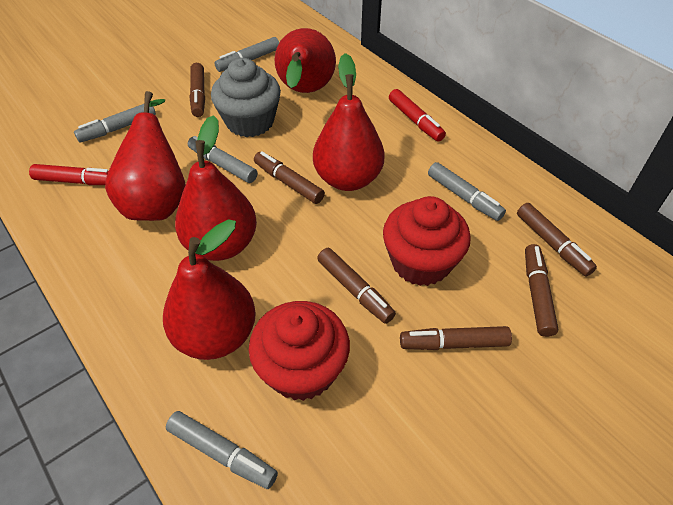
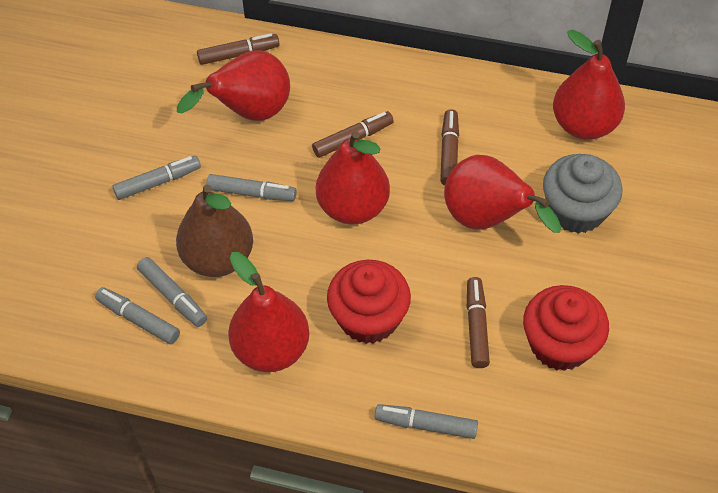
brown marker: 6 -> 4
brown pear: 0 -> 1
red marker: 2 -> 0

